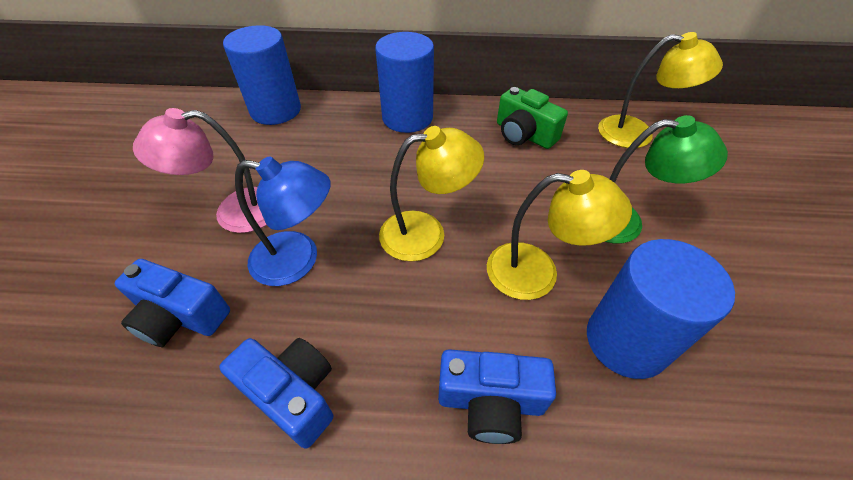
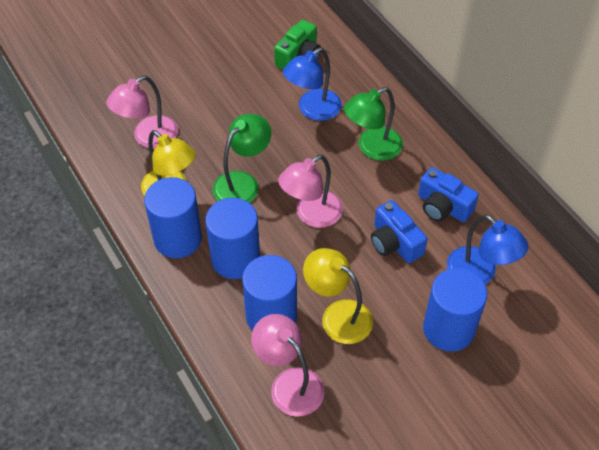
blue camera: 3 -> 2
blue cylinder: 3 -> 4
blue lamp: 1 -> 2
green lamp: 1 -> 2
pink lamp: 1 -> 3
yellow lamp: 3 -> 2

